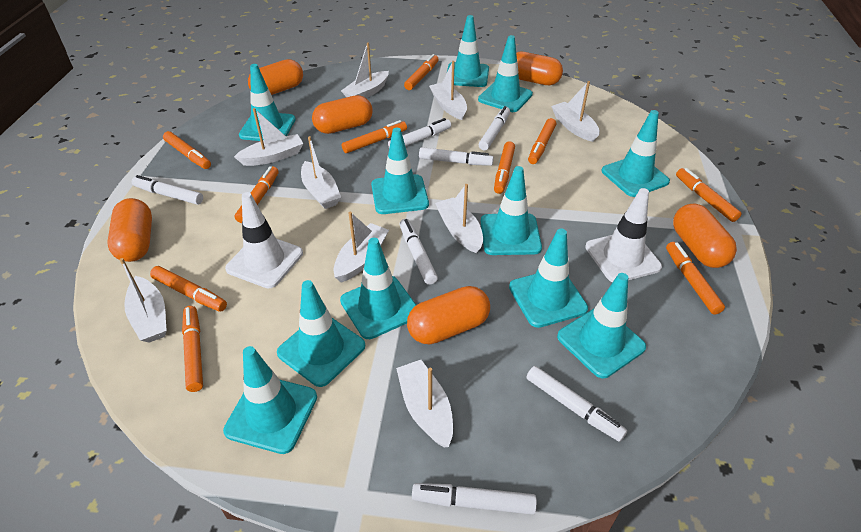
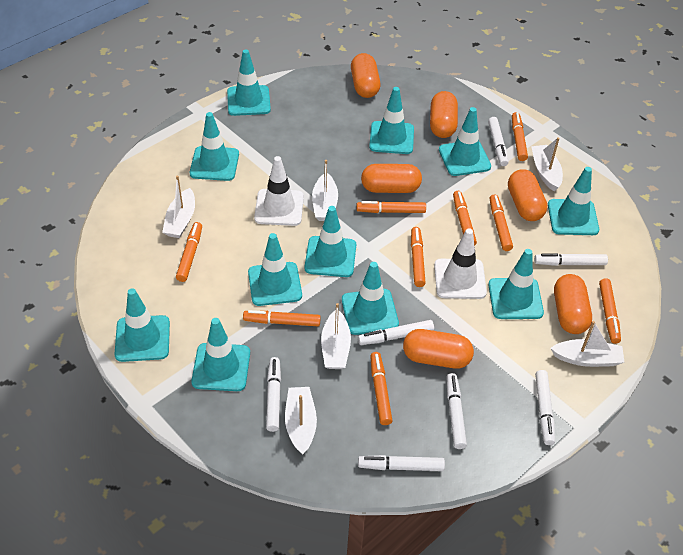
orange marker: 10 -> 9
white boat: 9 -> 6

